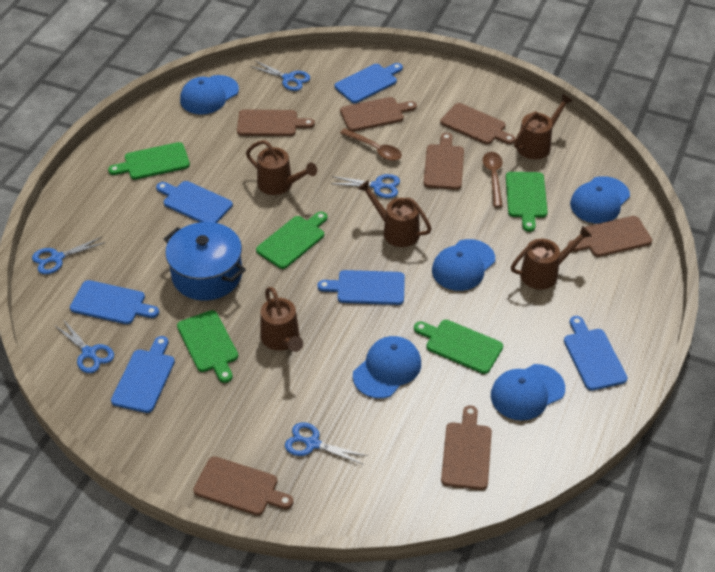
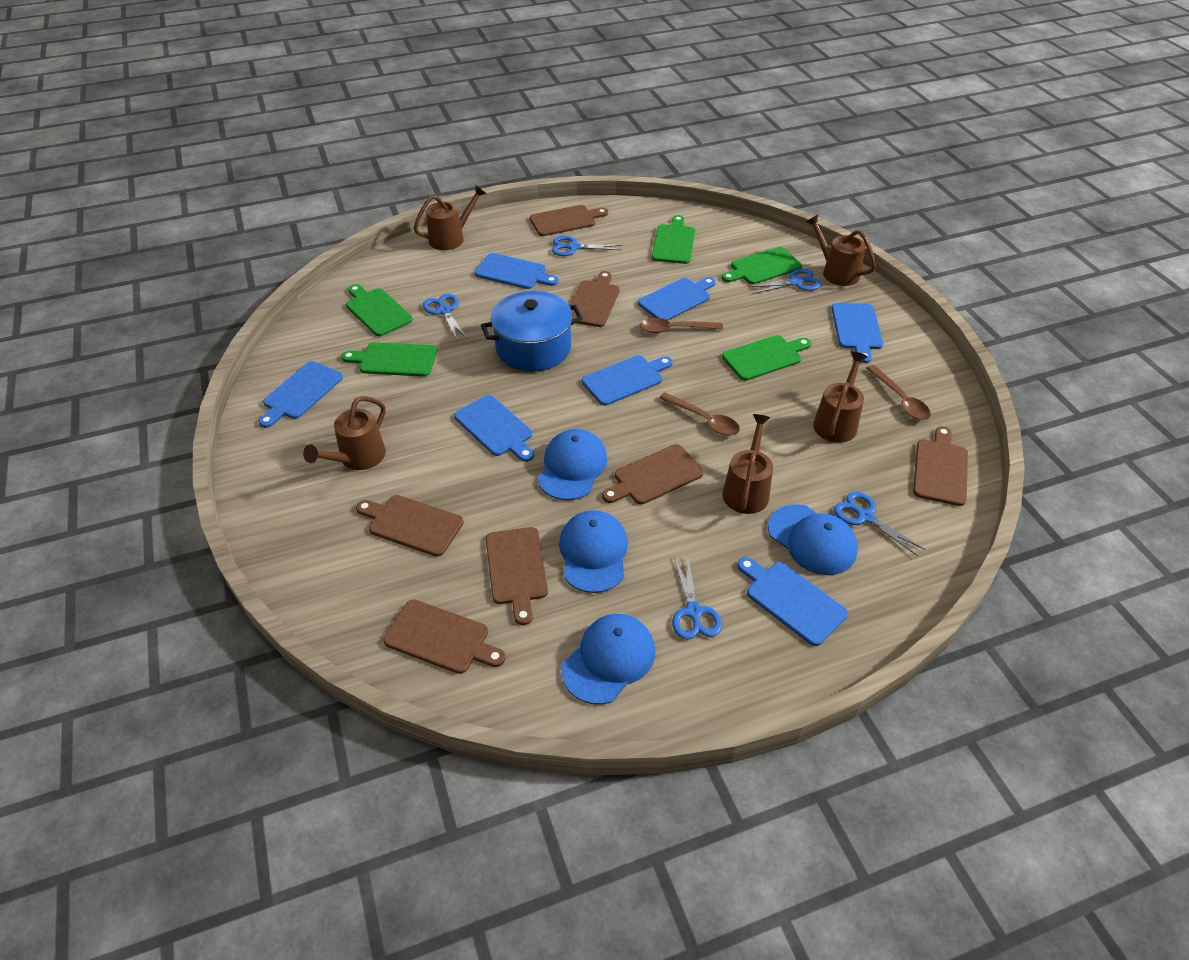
blue cap: 5 -> 4
blue cutting board: 6 -> 7
brown spoon: 2 -> 3

